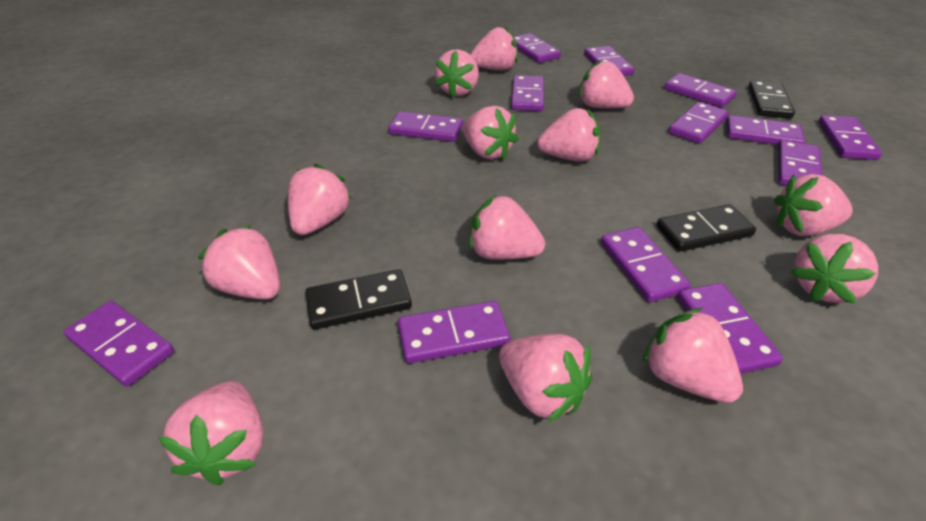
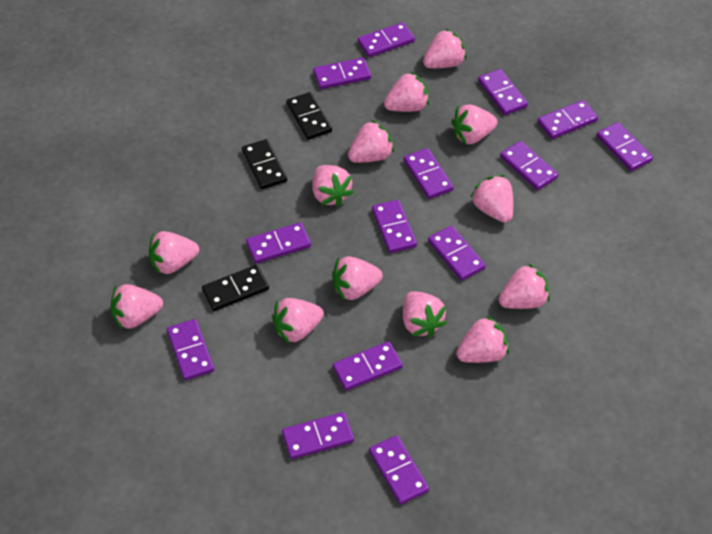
purple domino: 13 -> 14

